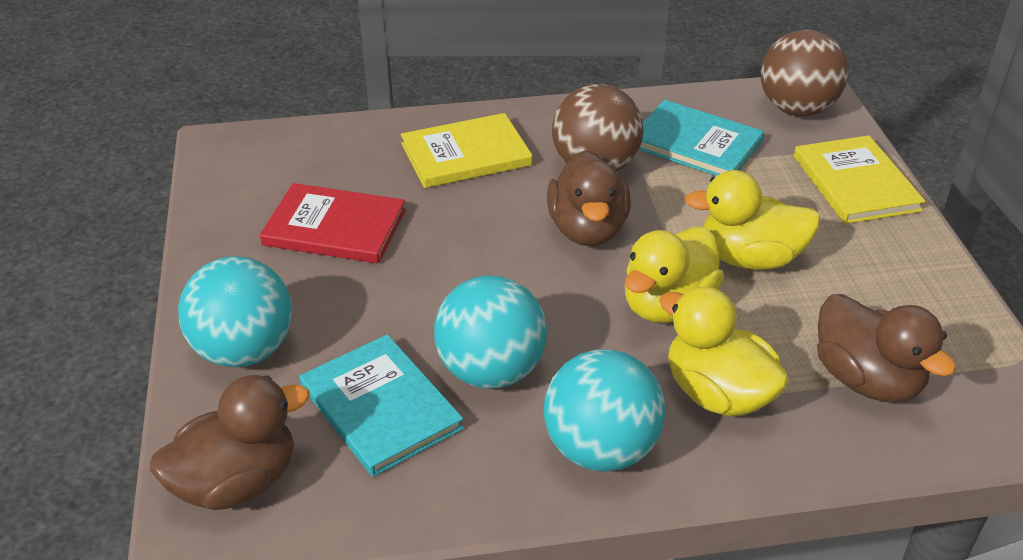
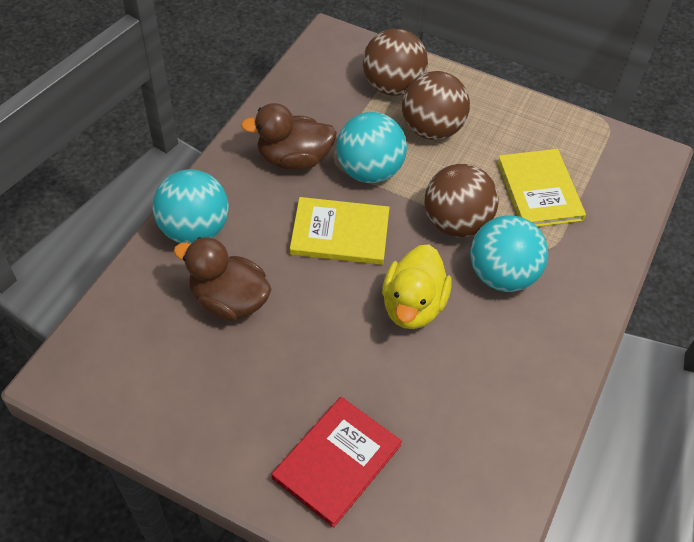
brown ball: 2 -> 3
brown duck: 3 -> 2
turquoise book: 2 -> 0
yellow duck: 3 -> 1

